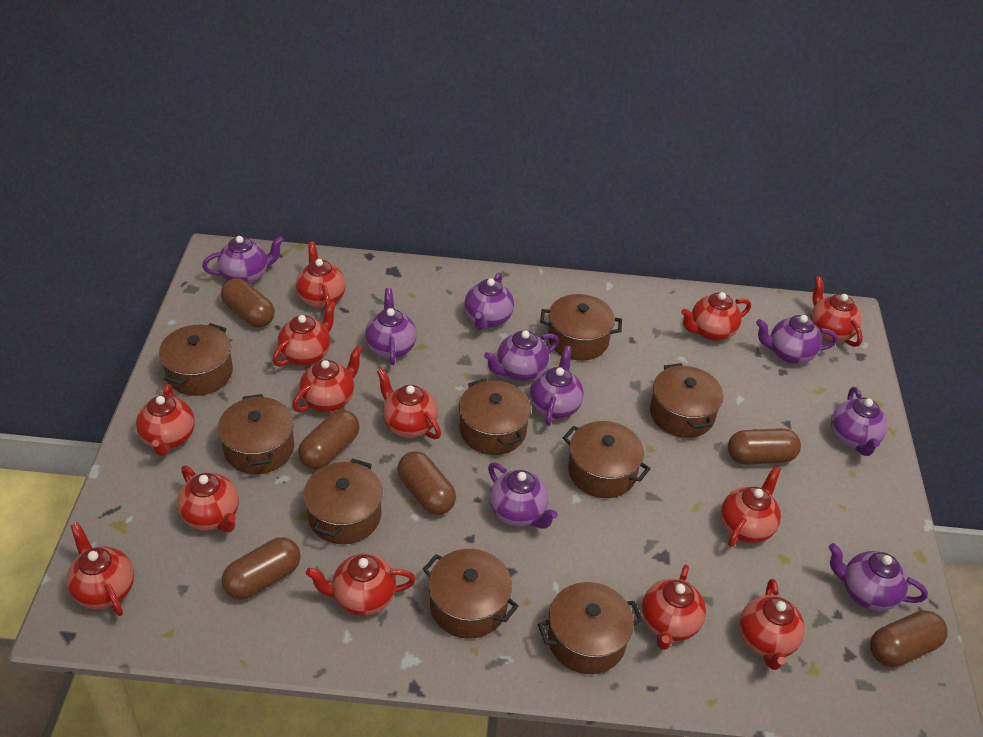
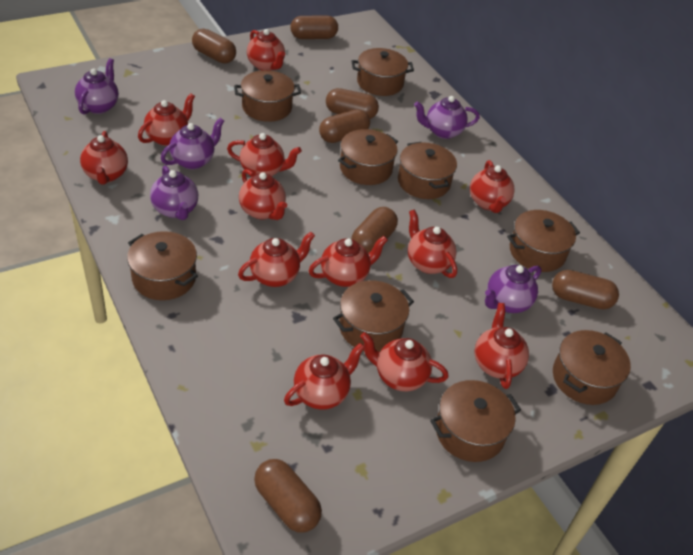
brown capsule: 6 -> 7
purple teapot: 9 -> 5
red teapot: 13 -> 12

